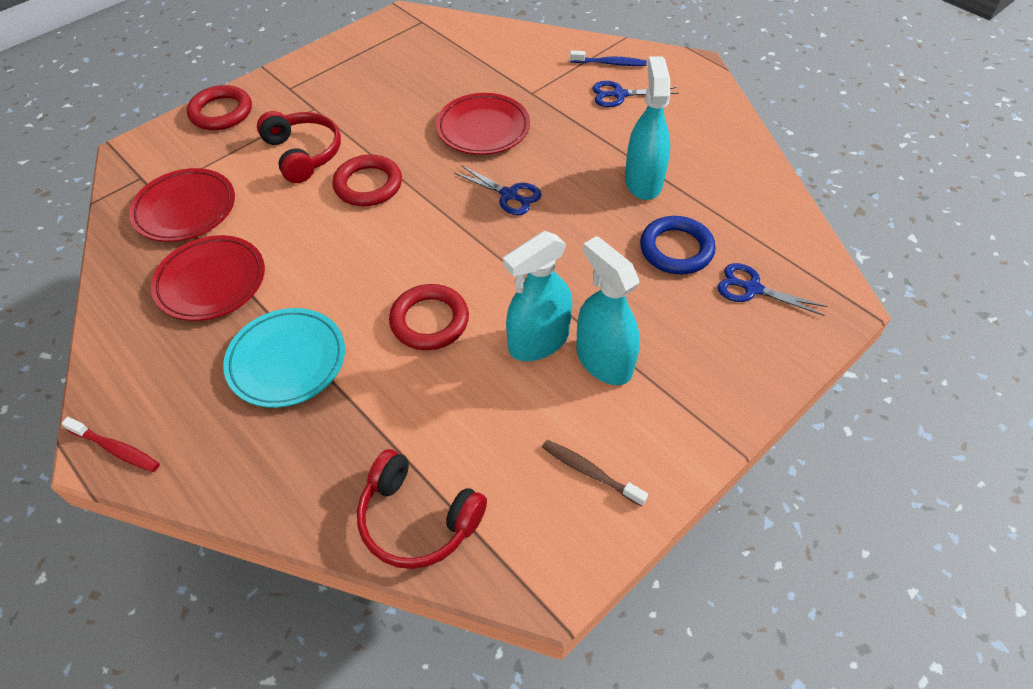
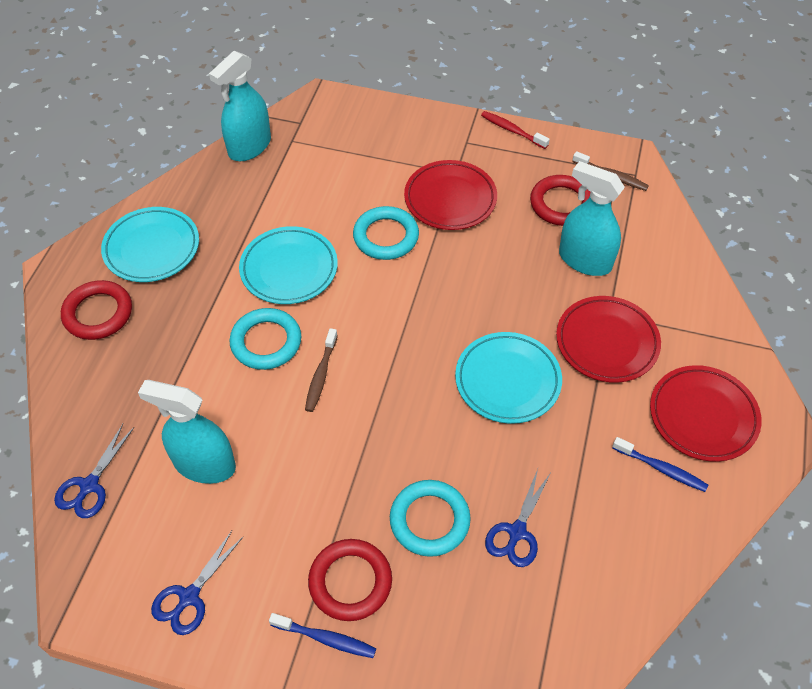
blue ring: 1 -> 0
blue toothbrush: 1 -> 2
brown toothbrush: 1 -> 2
red headphones: 2 -> 0
turquoise plate: 1 -> 3
turquoise ring: 0 -> 3

